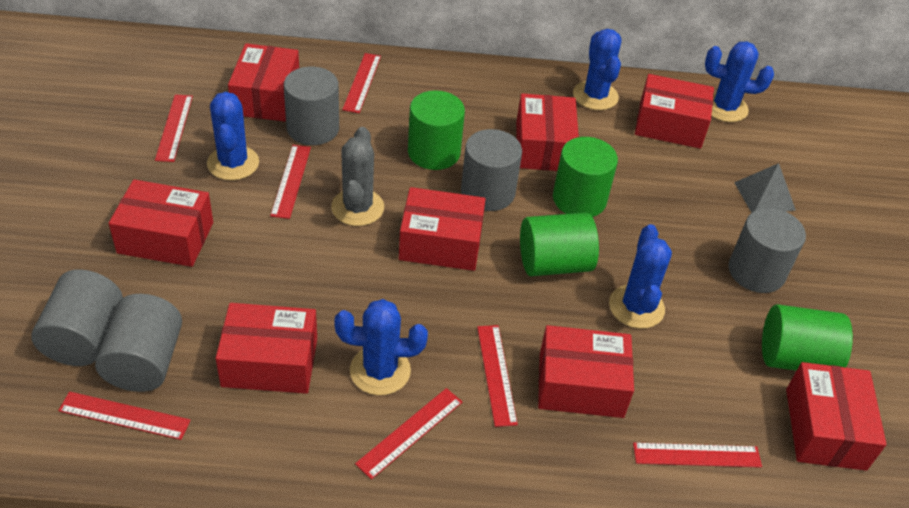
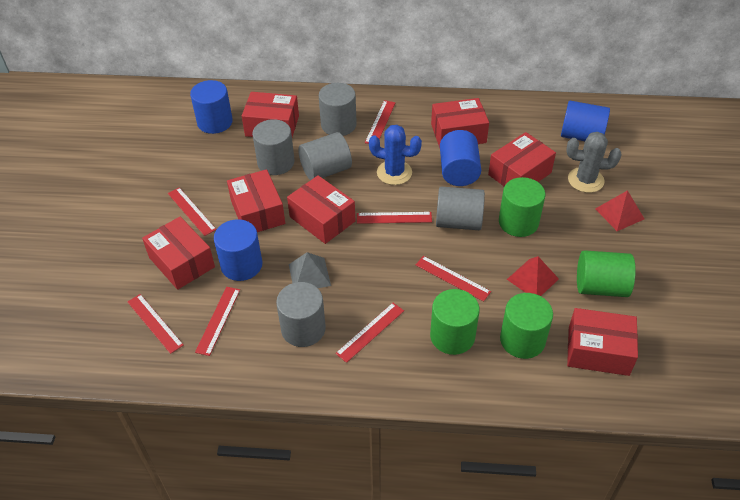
blue cactus: 5 -> 1
blue cylinder: 0 -> 4
red box: 8 -> 7
red pyramid: 0 -> 2

